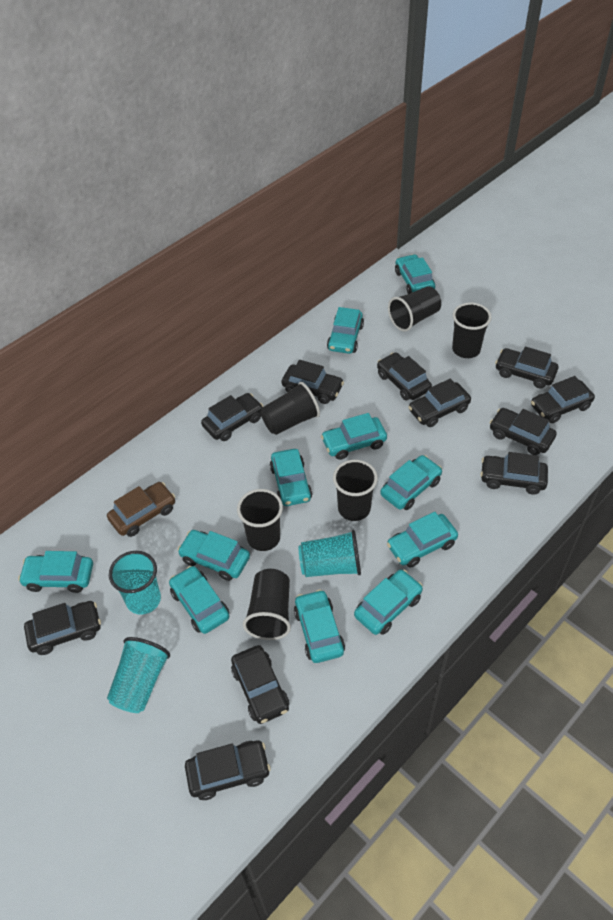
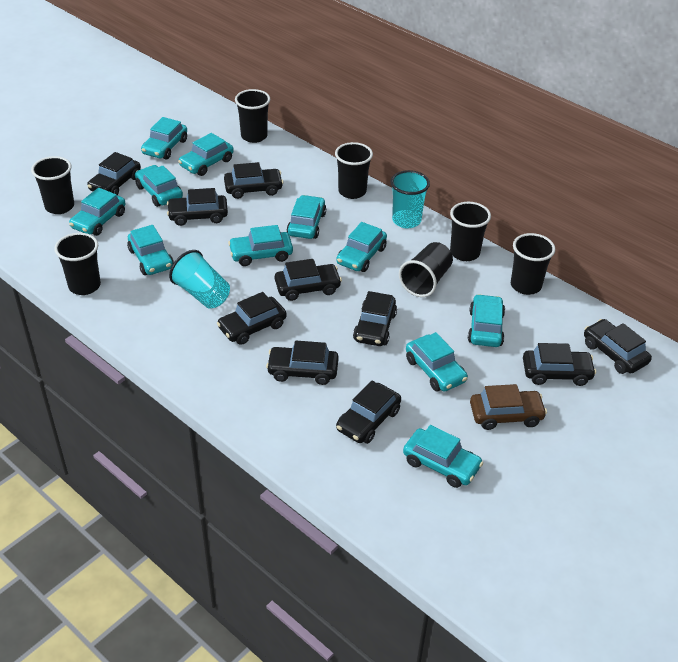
black car: 11 -> 10
black cup: 6 -> 7
turquoise cup: 3 -> 2

